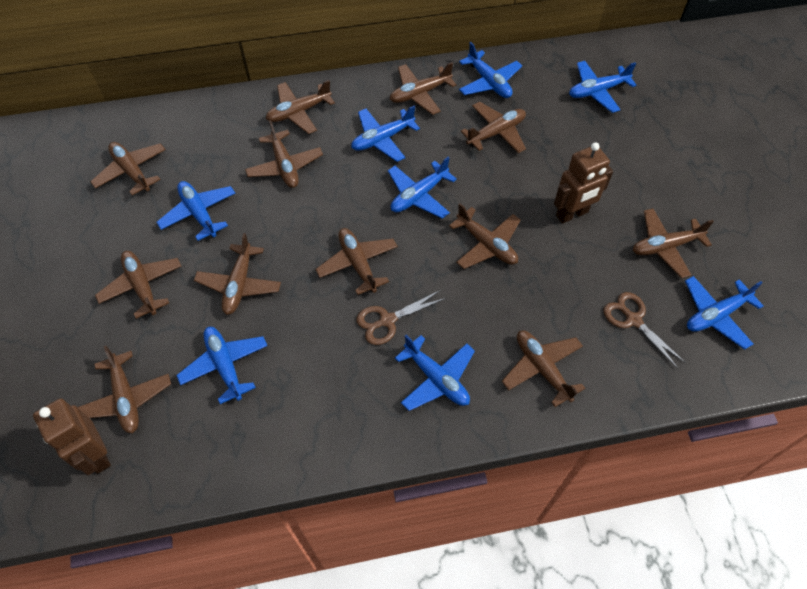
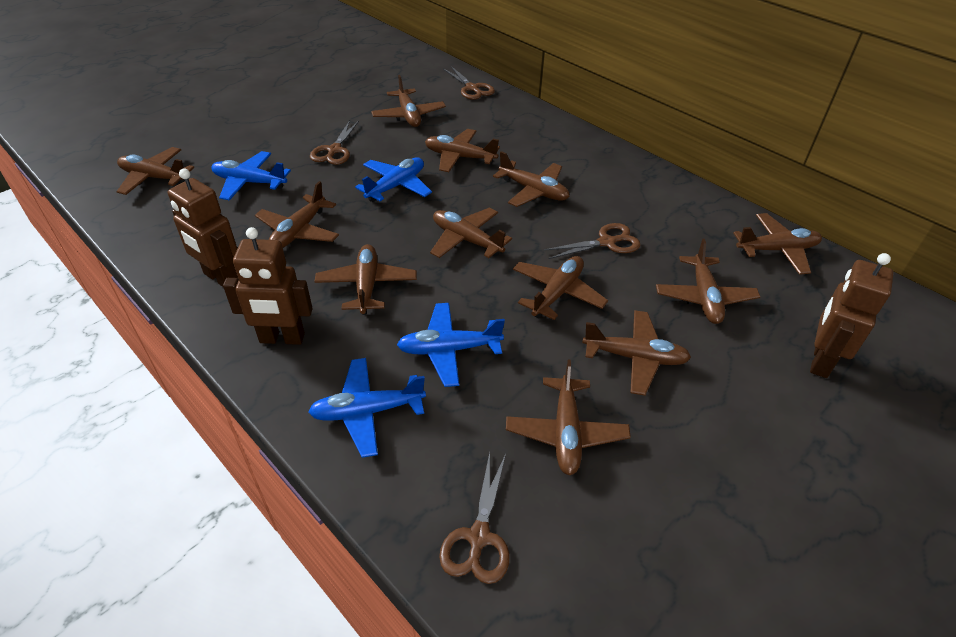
blue plane: 8 -> 4
brown robot: 2 -> 3
brown scissors: 2 -> 4

